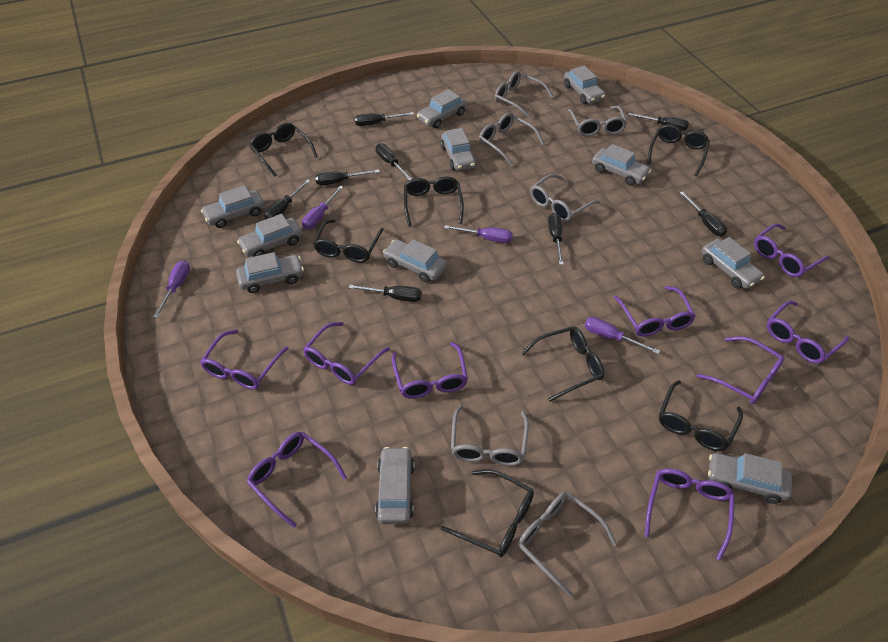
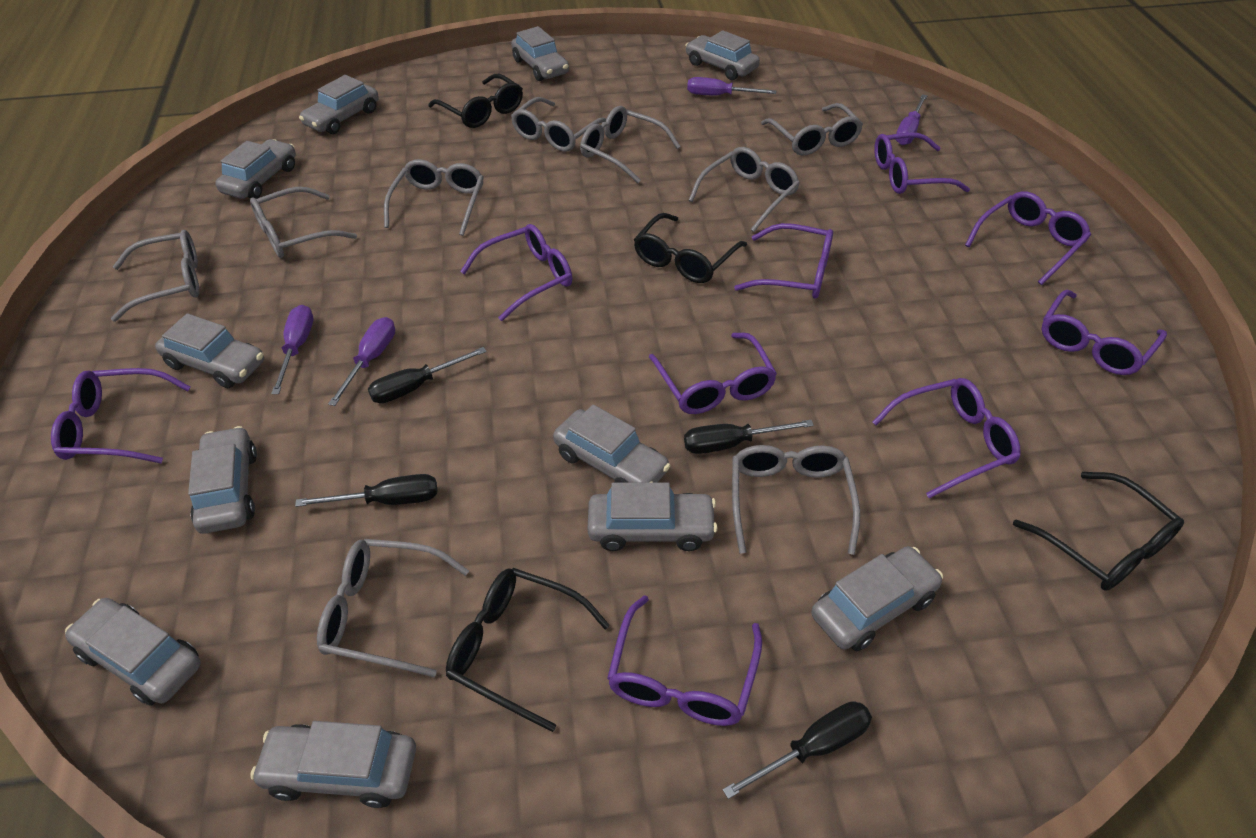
black glasses: 7 -> 4
black screwdriver: 8 -> 4
grey glasses: 6 -> 9

